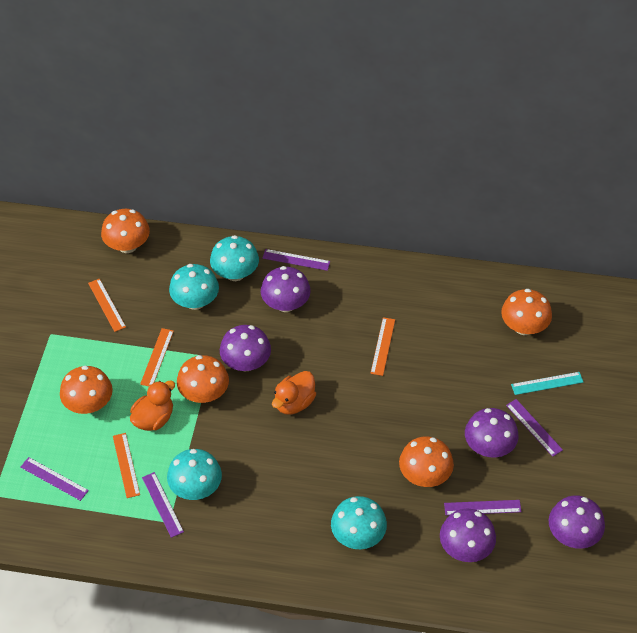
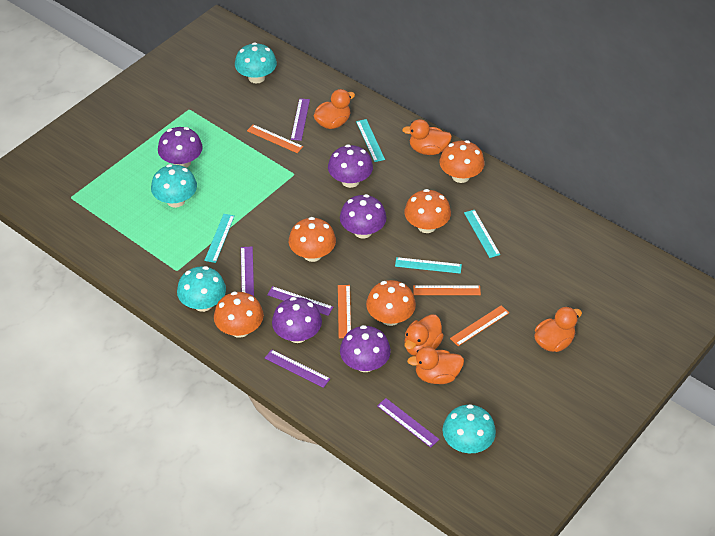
orange duck: 2 -> 5
turquoise ruler: 1 -> 4

